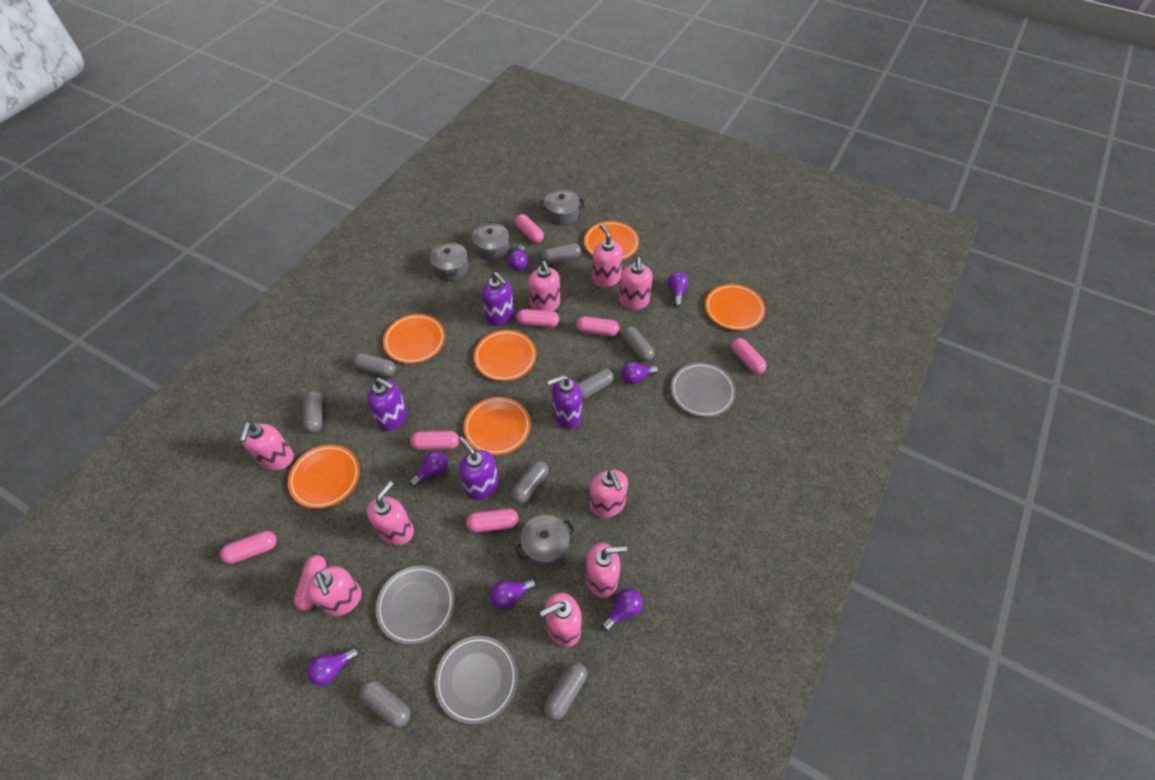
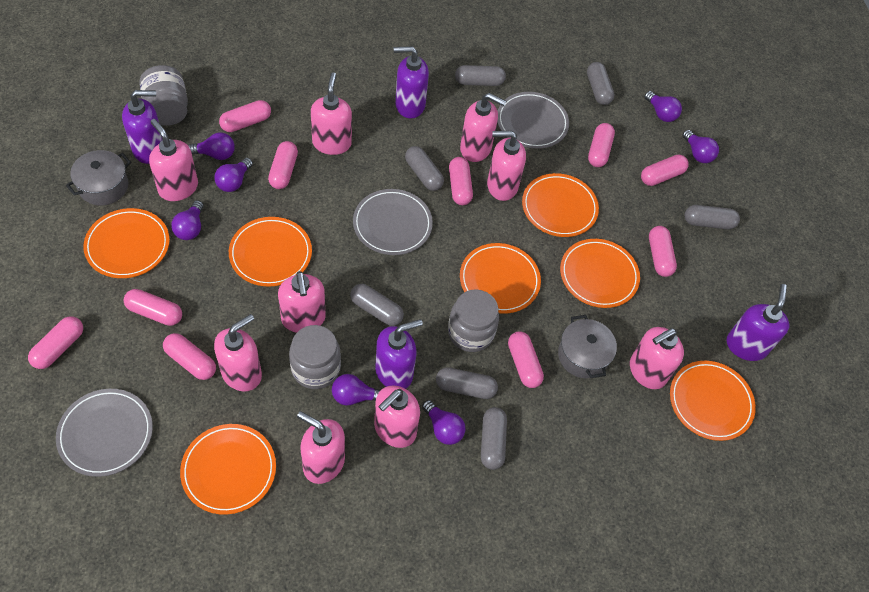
grey capsule: 8 -> 7
grey jar: 0 -> 3
grey pot: 4 -> 2
orange plate: 6 -> 7
pink capsule: 8 -> 10

